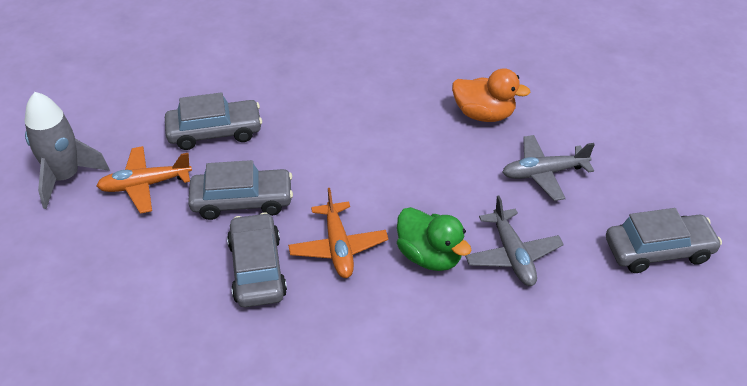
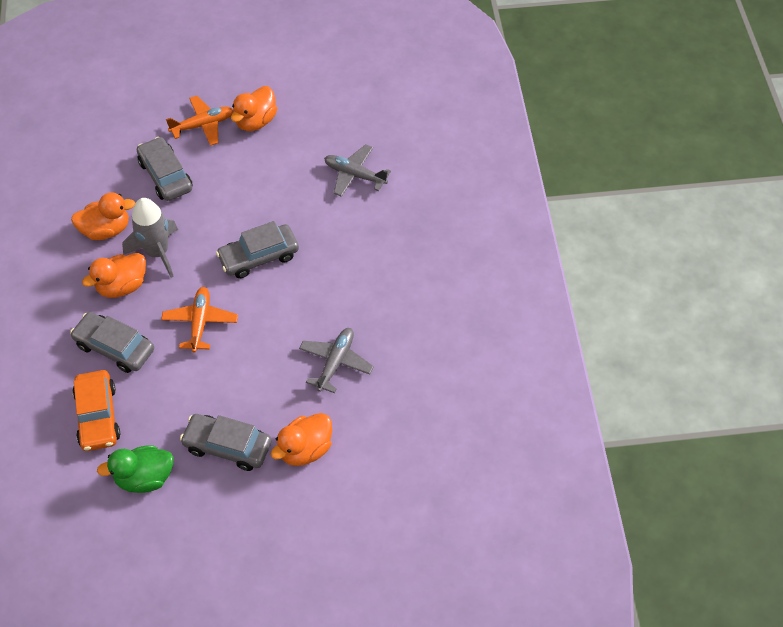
orange car: 0 -> 1
orange duck: 1 -> 4

